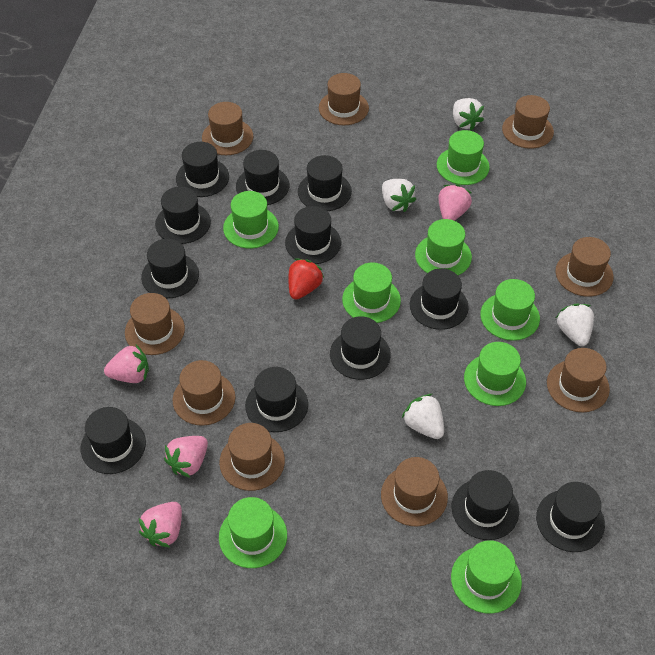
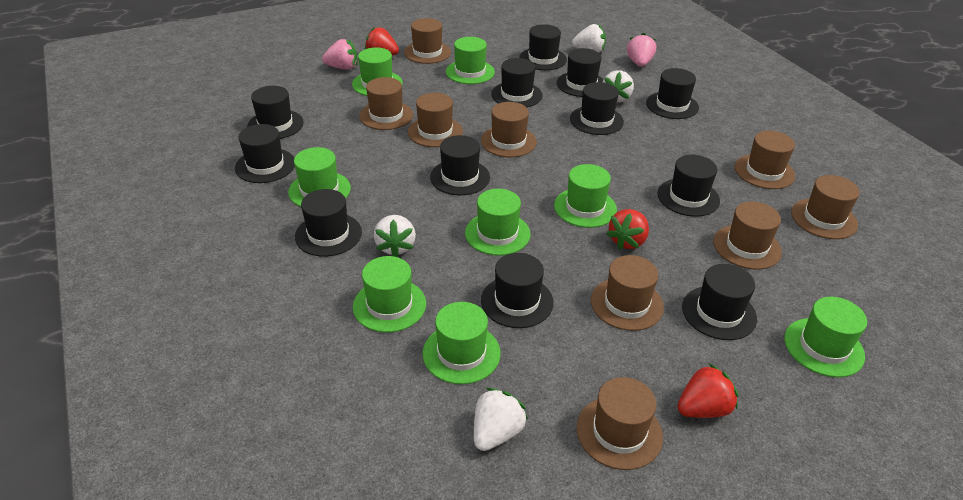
pink strawberry: 4 -> 2
red strawberry: 1 -> 3

